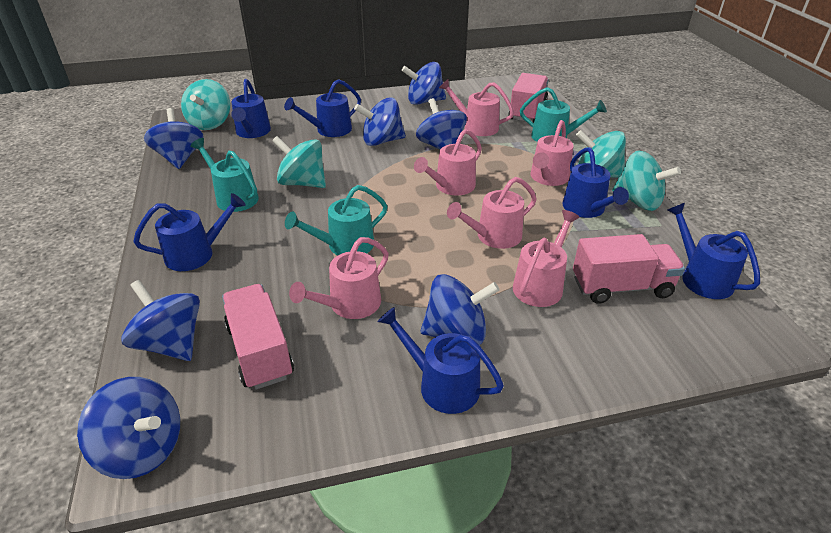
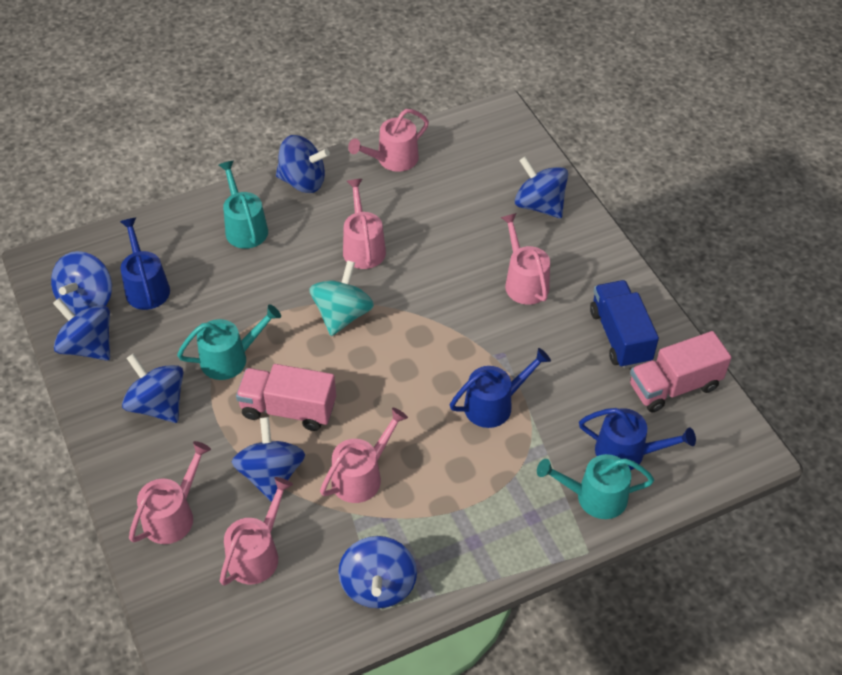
blue truck: 0 -> 1
blue watering can: 6 -> 3
pink truck: 3 -> 2
turquoise spinning top: 4 -> 1

